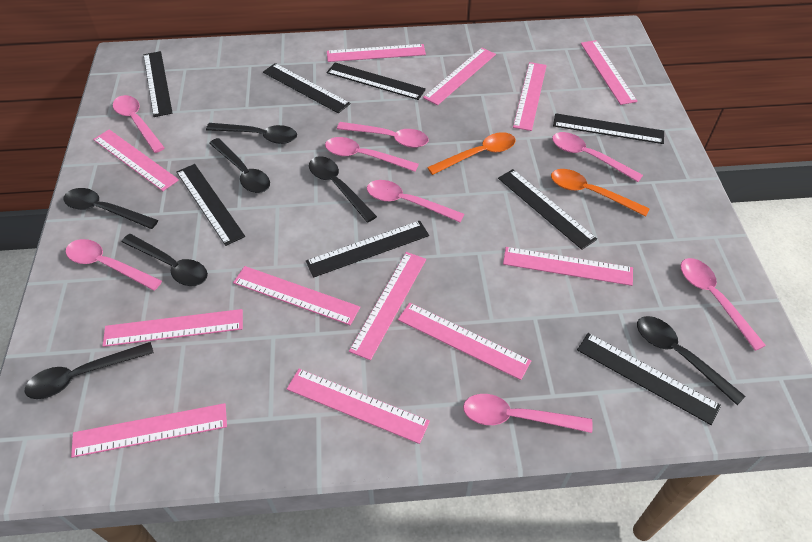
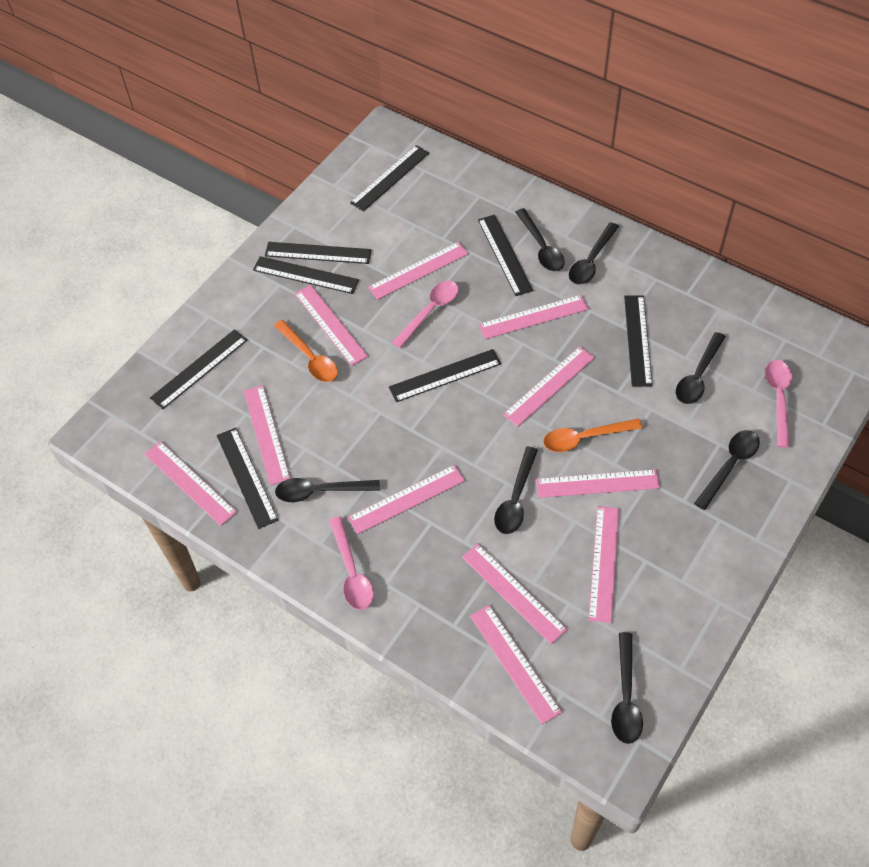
pink ruler: 12 -> 11
pink spoon: 8 -> 3

